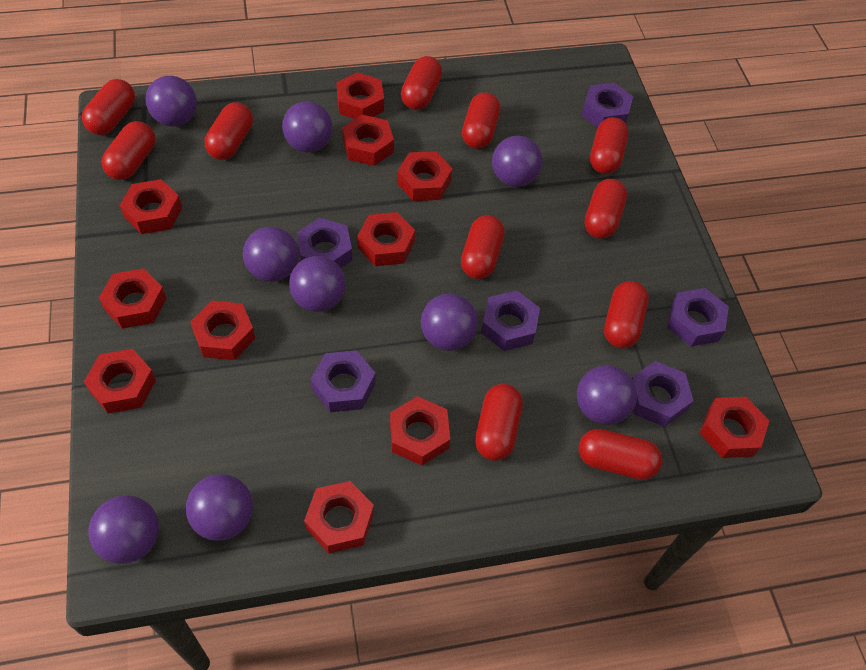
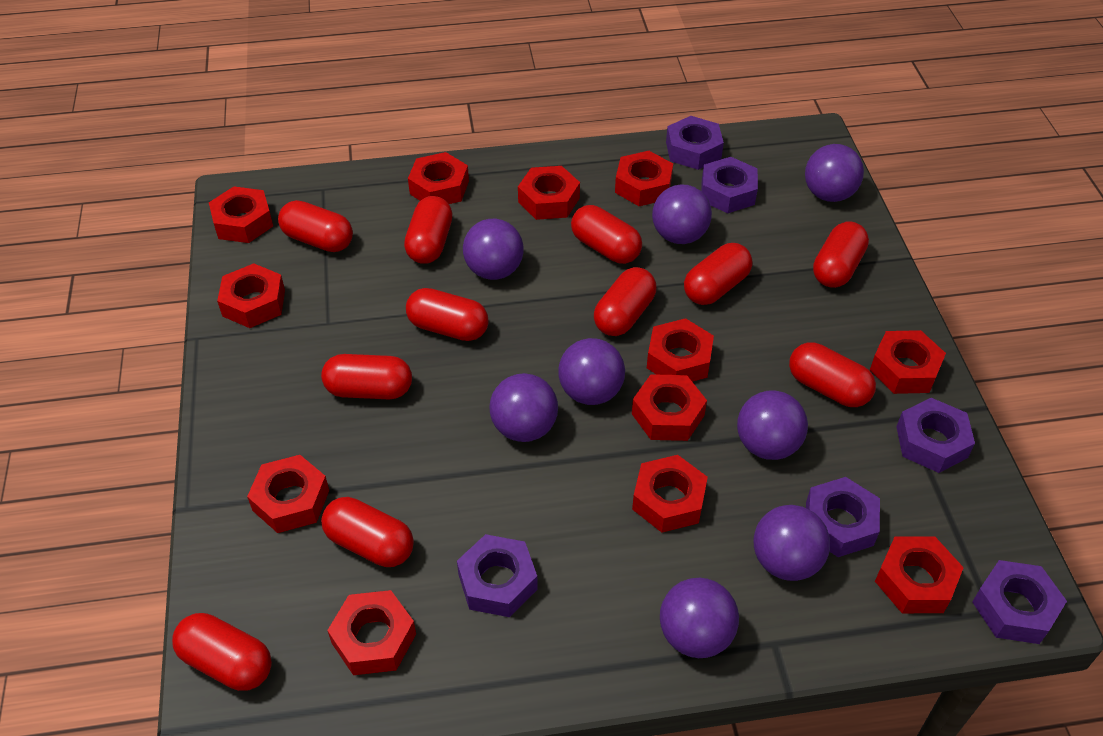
purple ball: 9 -> 8
red nut: 11 -> 12

